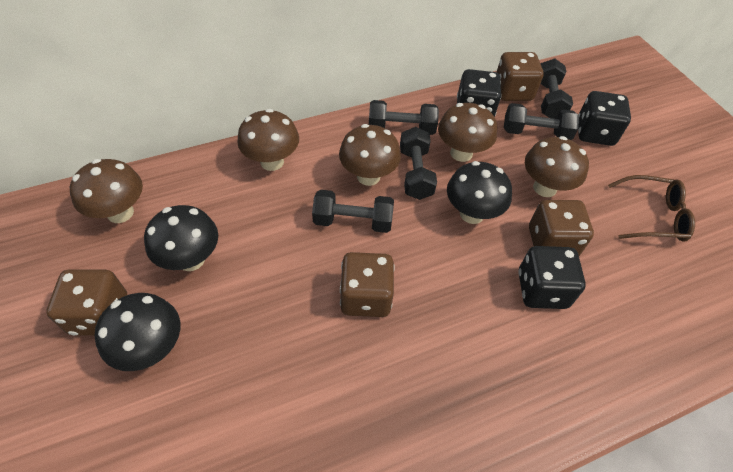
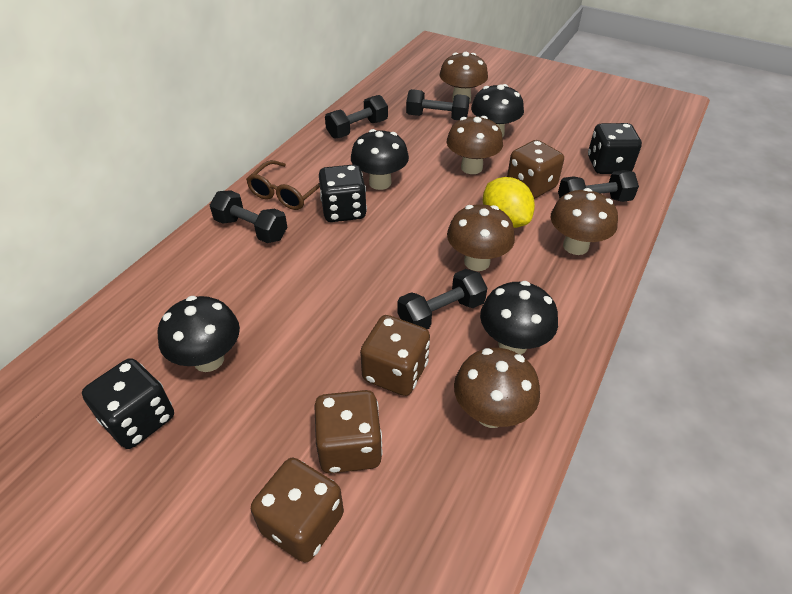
black mushroom: 3 -> 4
yellow lemon: 0 -> 1

